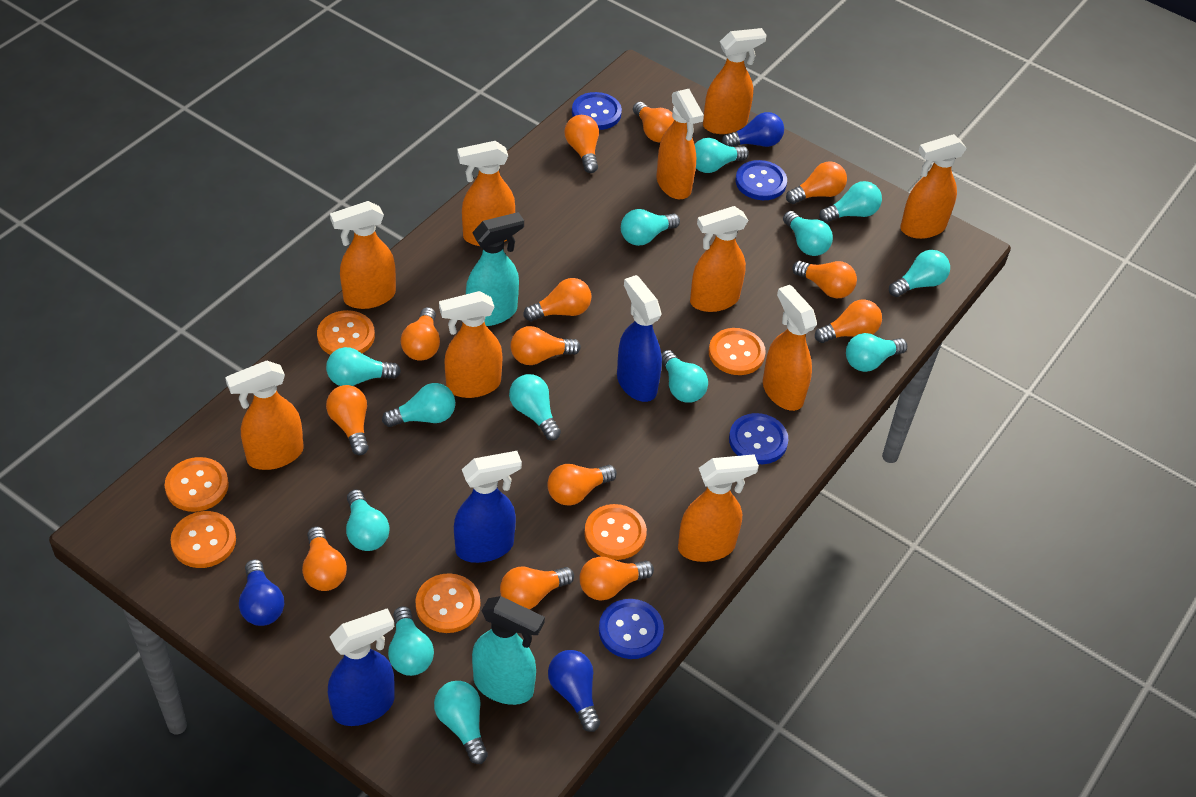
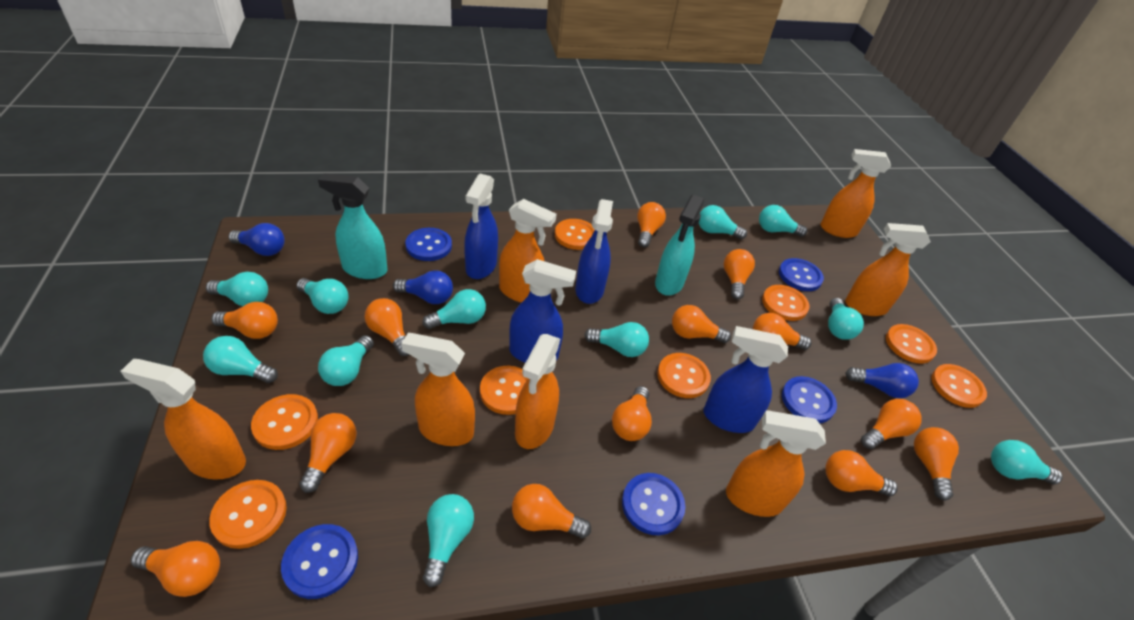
blue button: 4 -> 5
blue spray bottle: 3 -> 4
orange button: 6 -> 8
orange spray bottle: 10 -> 7
turquoise light bulb: 13 -> 11

